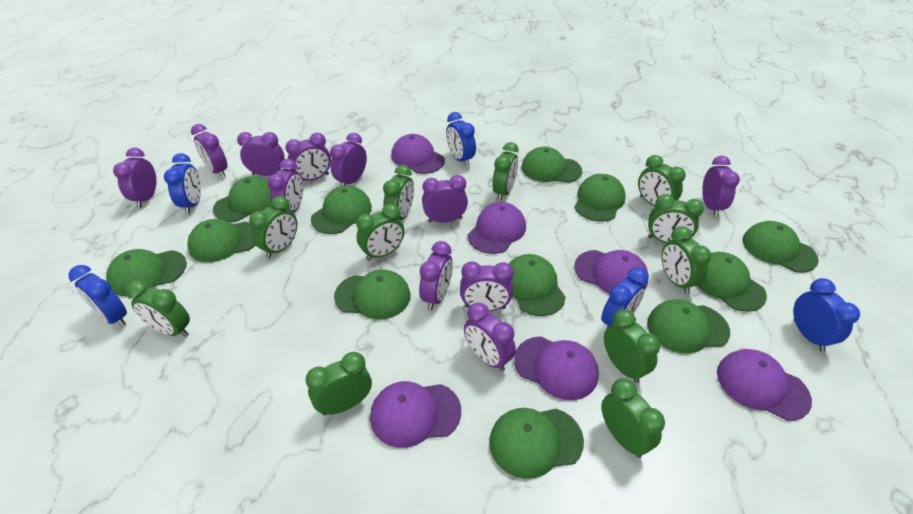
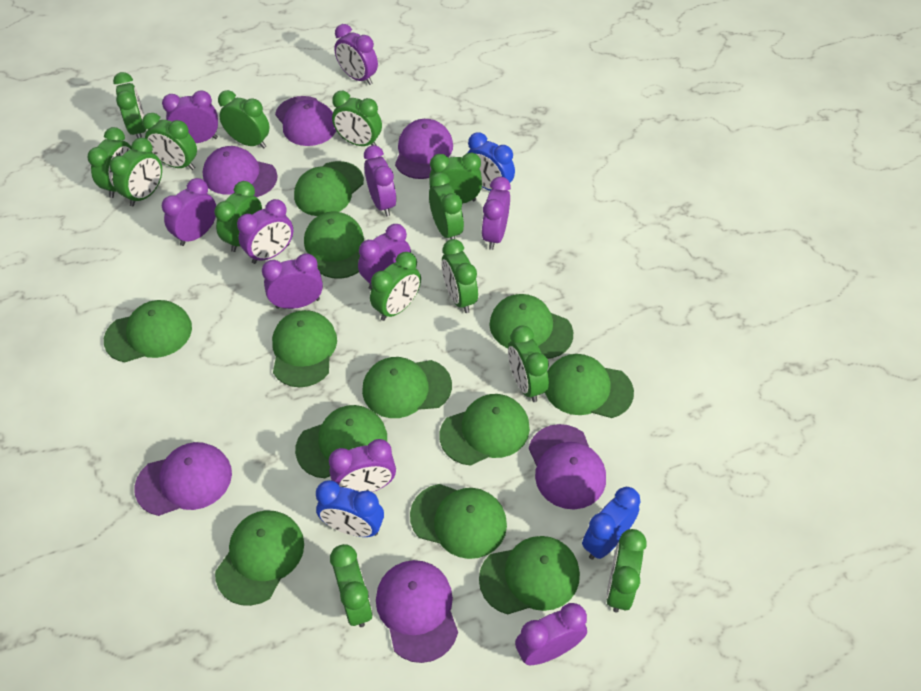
blue clock: 5 -> 3
green clock: 11 -> 14
purple clock: 11 -> 10

